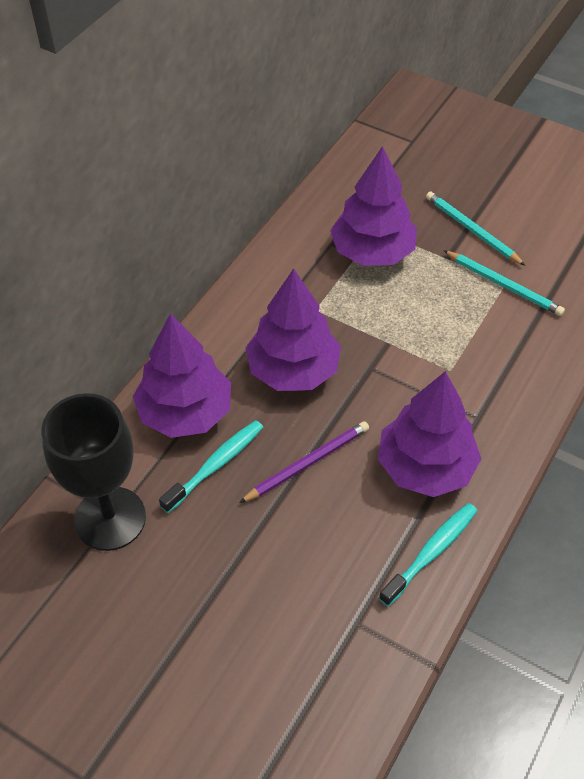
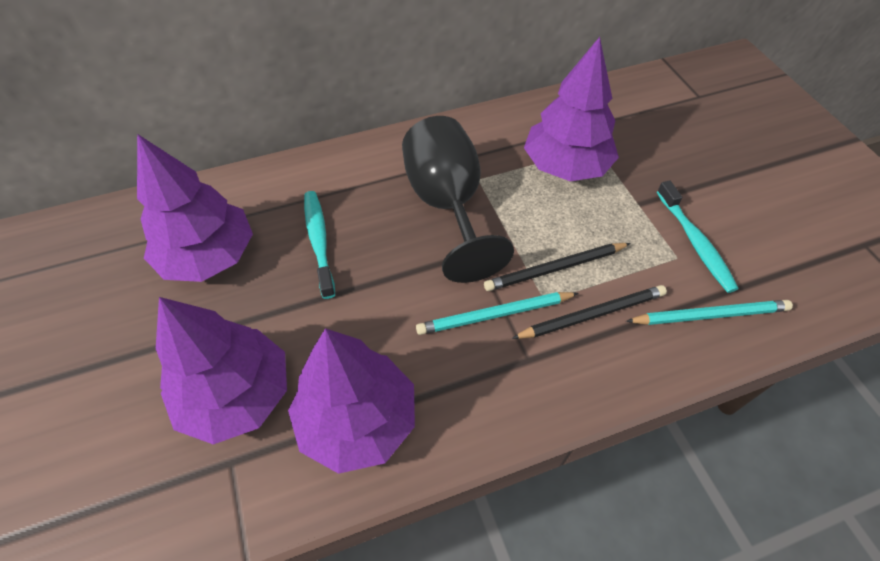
black pencil: 0 -> 2
purple pencil: 1 -> 0

